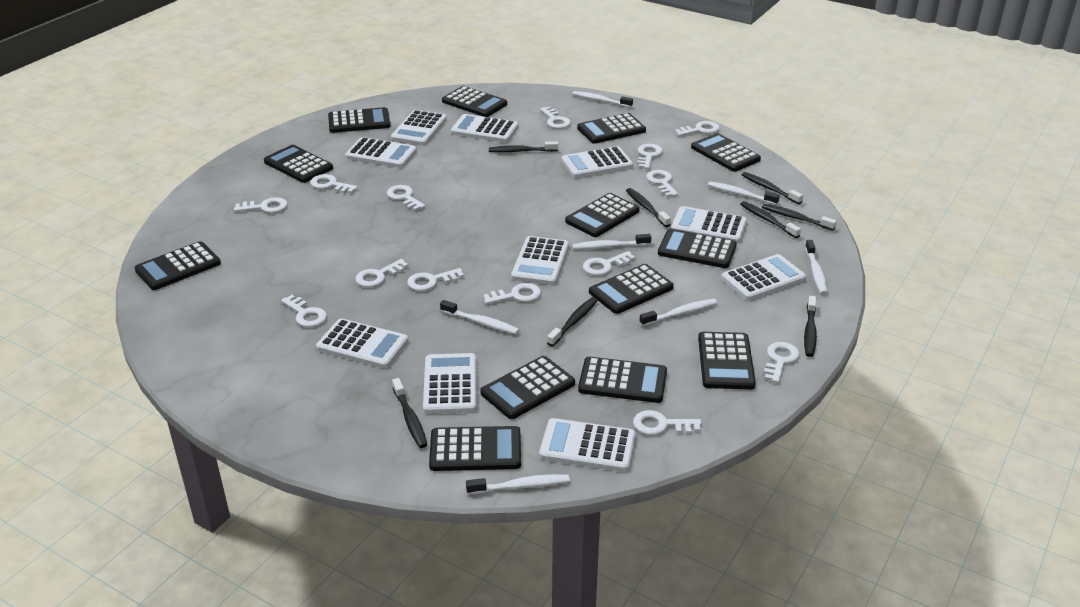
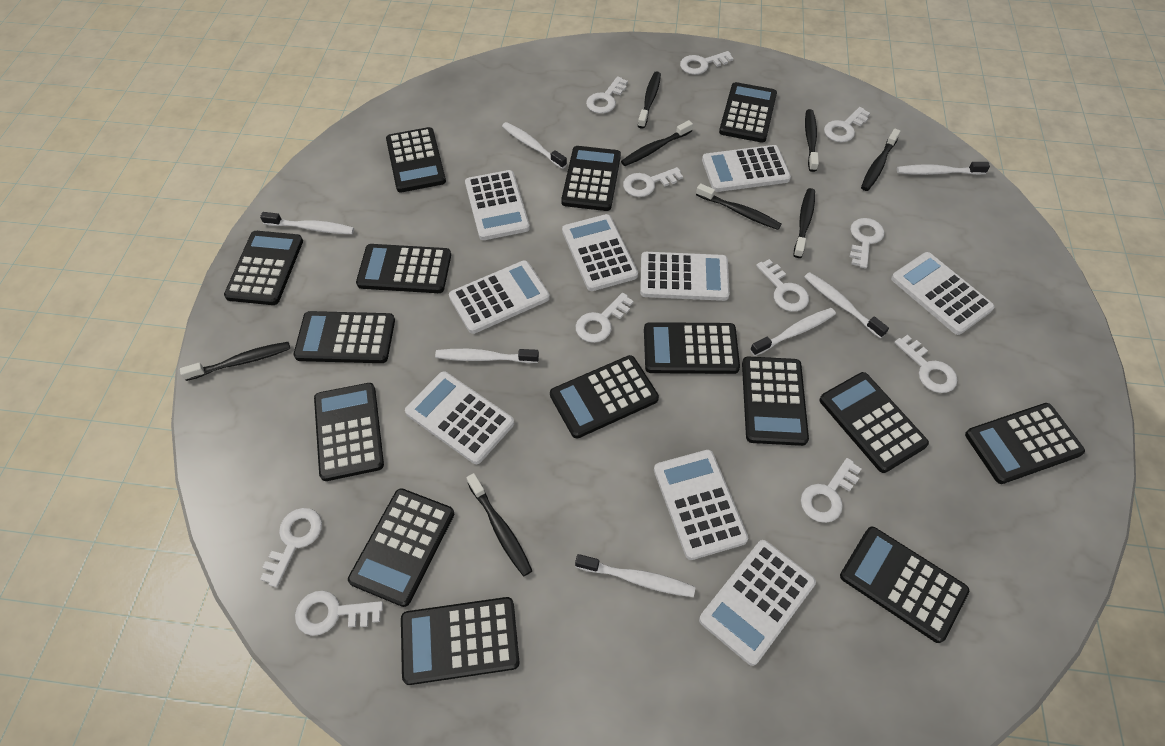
black calculator: 13 -> 15
white calculator: 10 -> 9
white key: 14 -> 11

